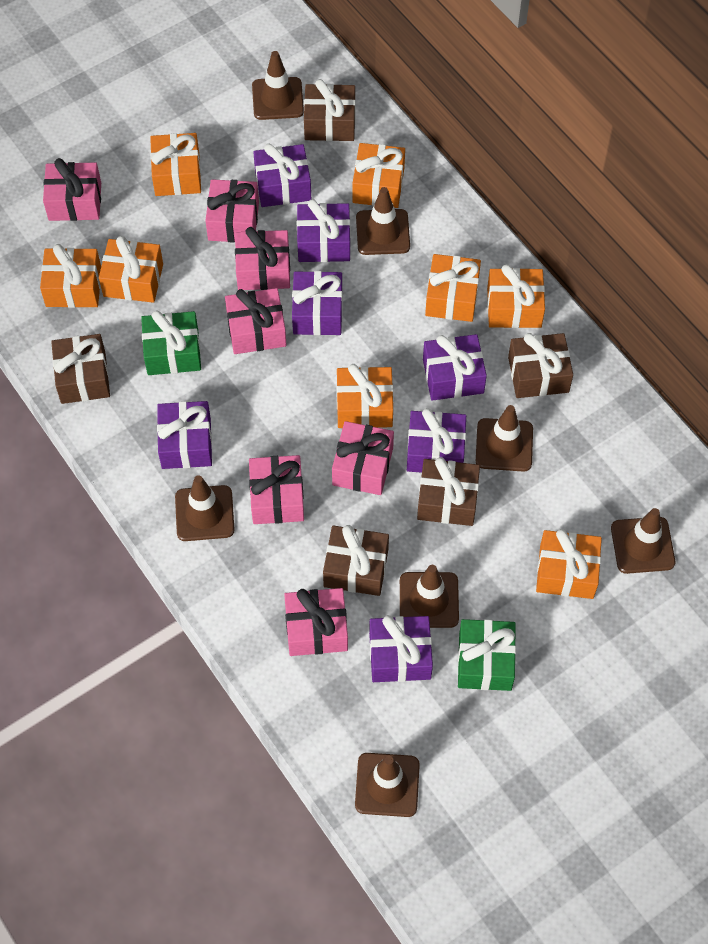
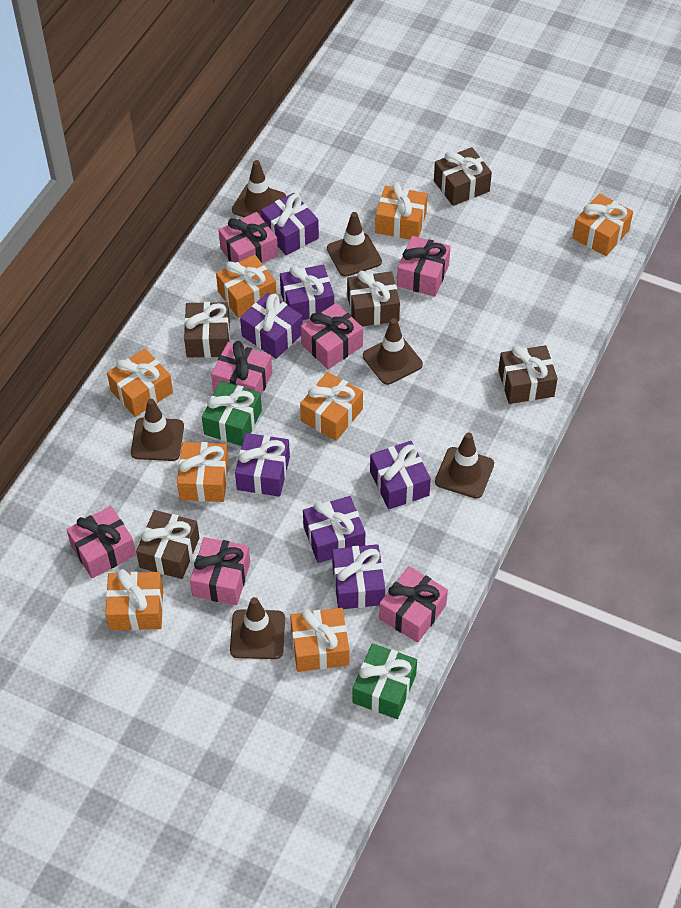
brown traffic cone: 7 -> 6

